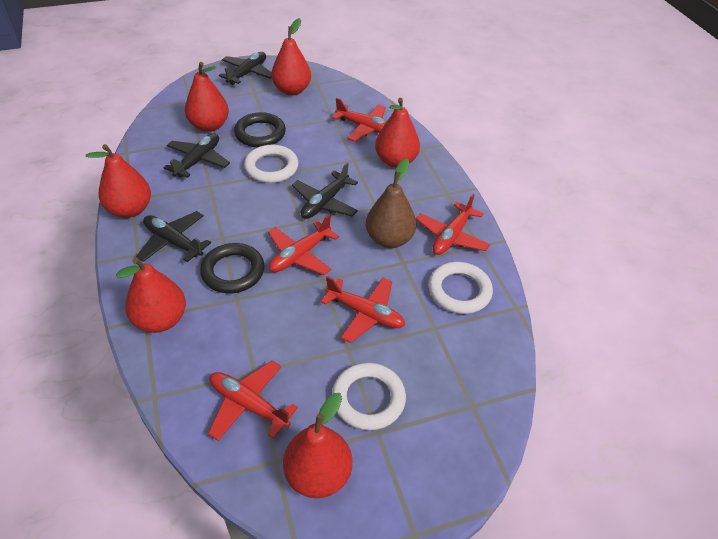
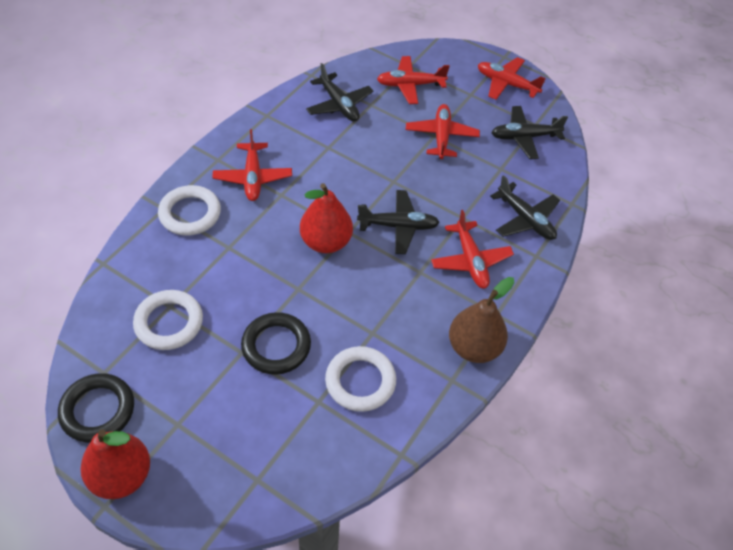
red pear: 6 -> 2

